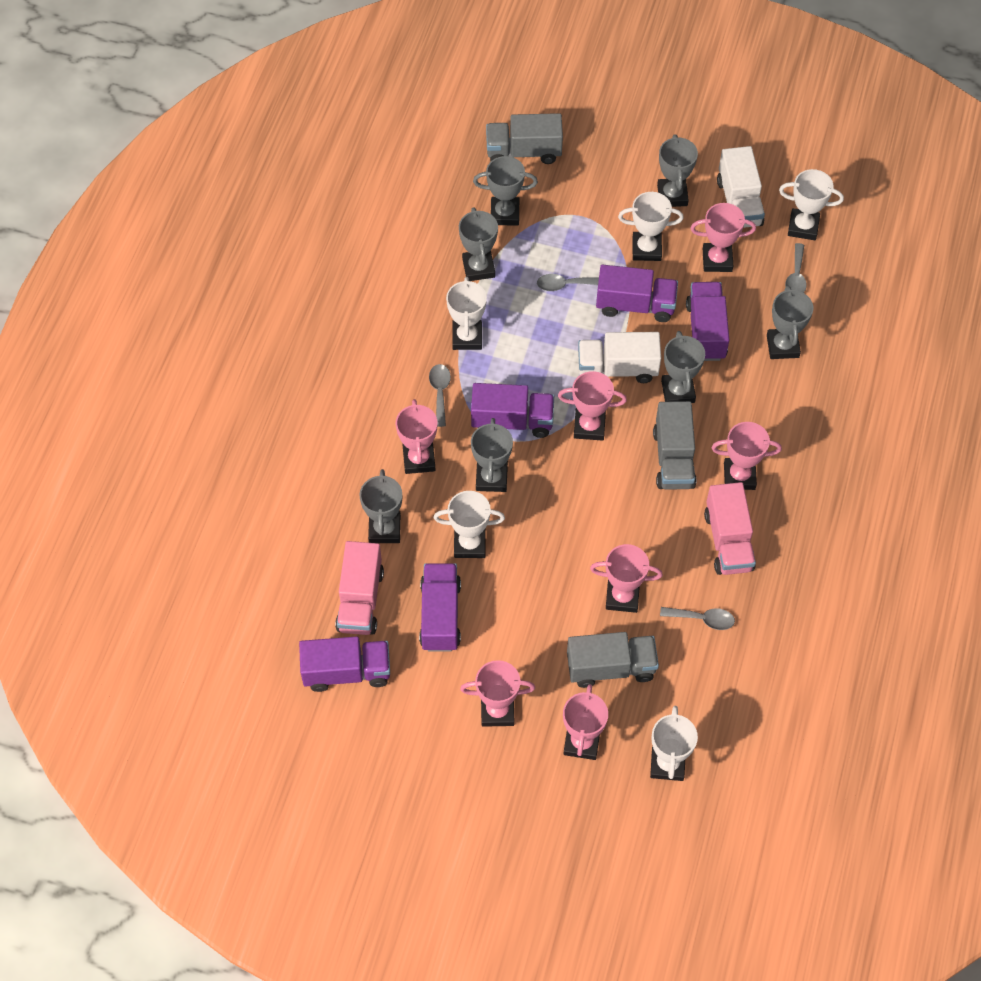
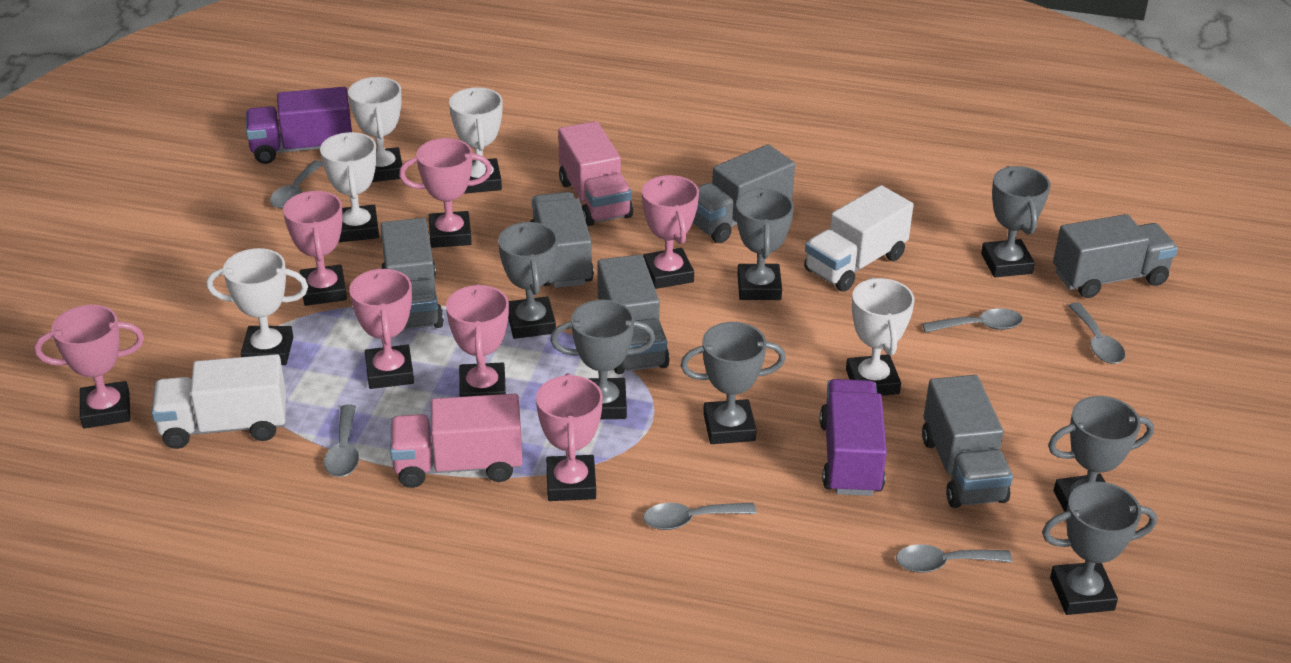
grey spoon: 4 -> 6
grey truck: 3 -> 6
purple truck: 5 -> 2

